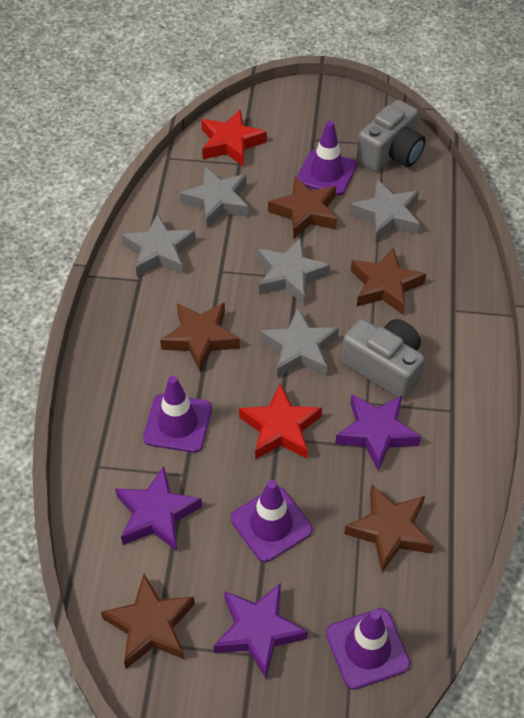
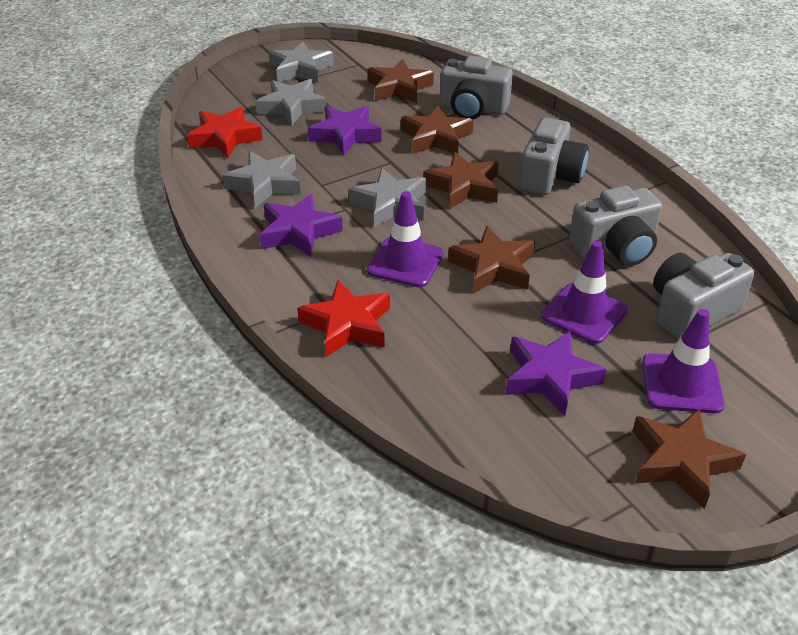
grey camera: 2 -> 4
grey star: 5 -> 4
purple traffic cone: 4 -> 3

